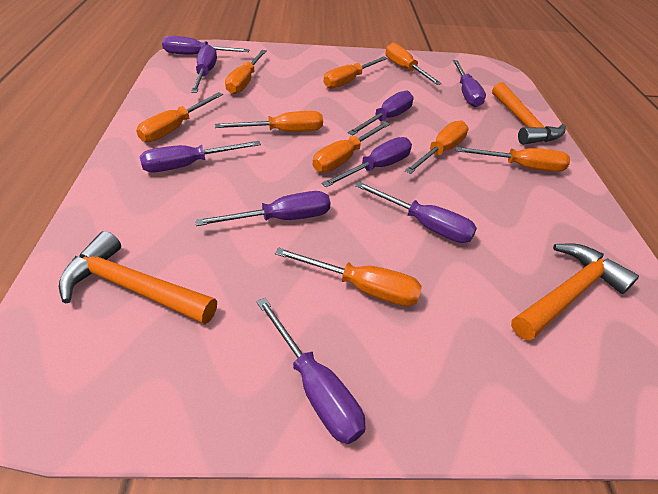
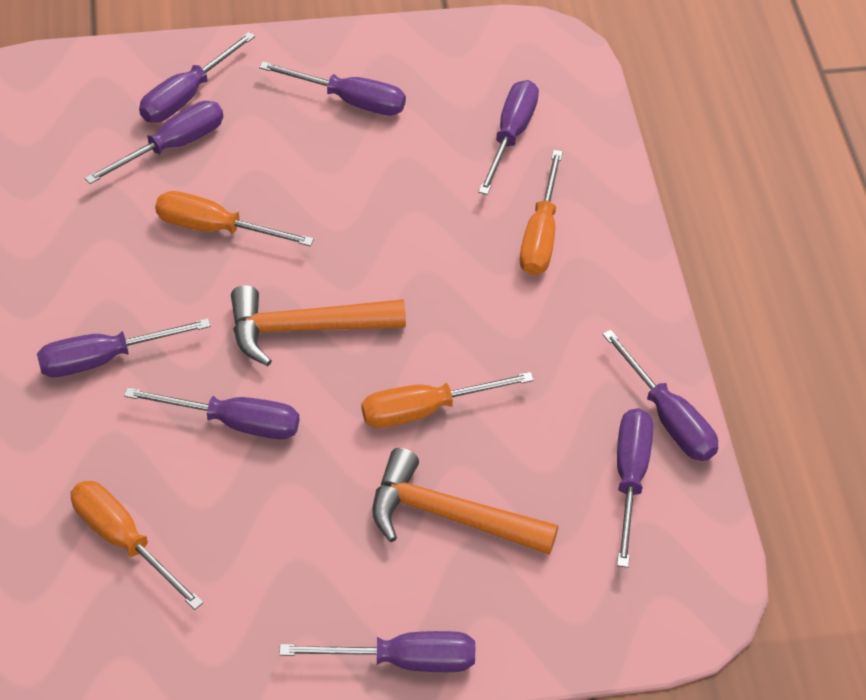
orange hammer: 3 -> 2
orange screwdriver: 9 -> 4

